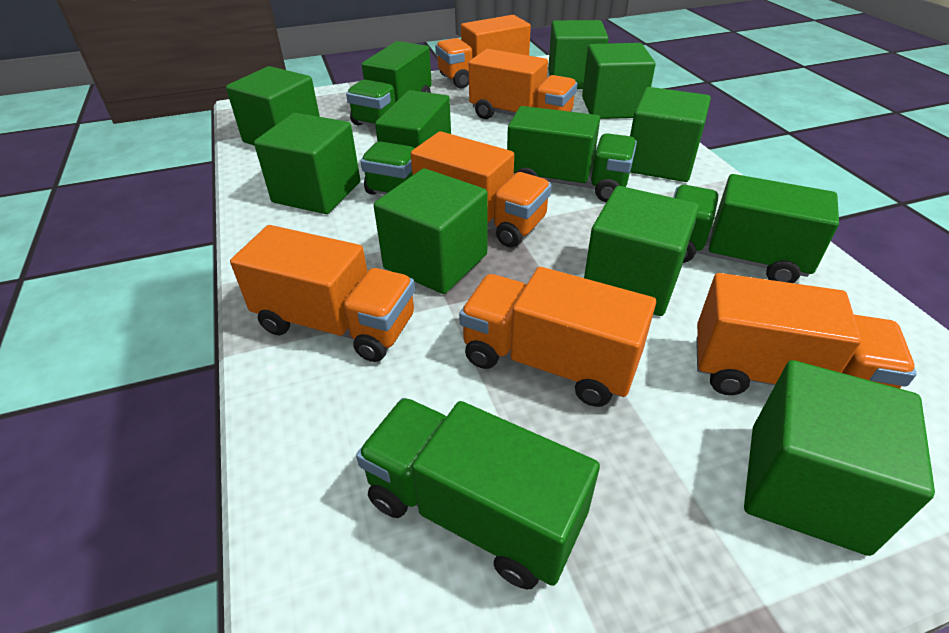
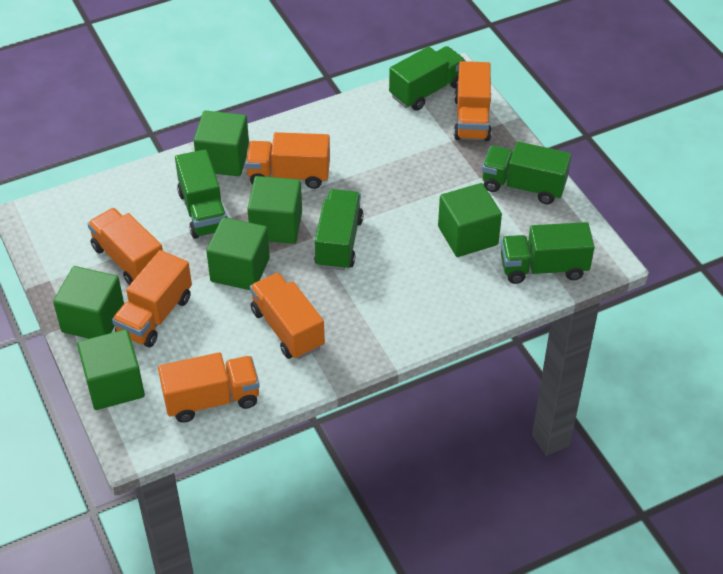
green cube: 8 -> 6

